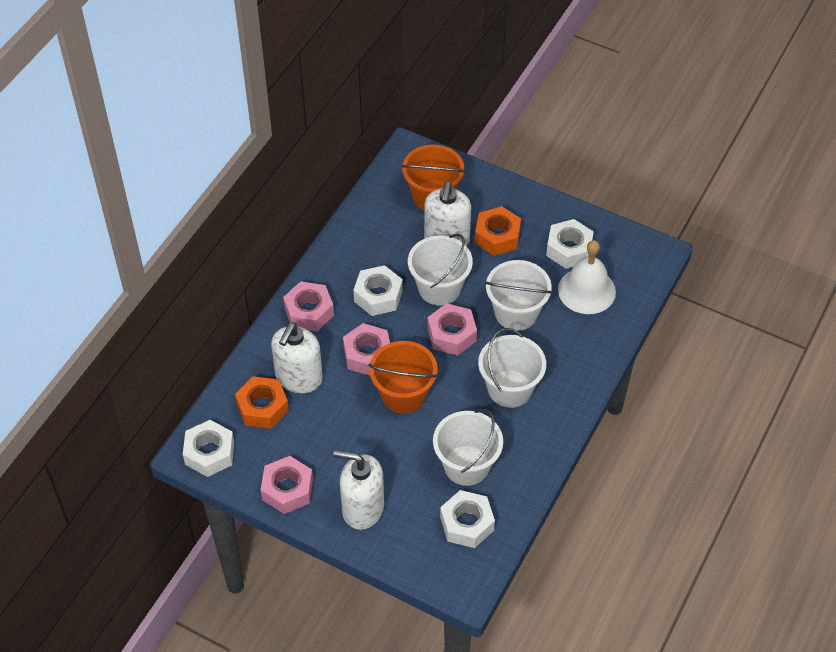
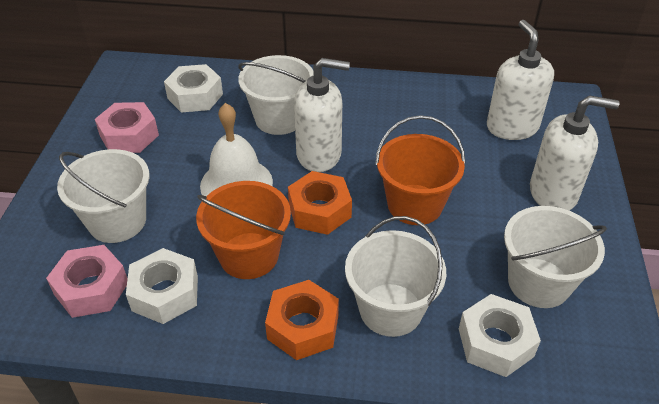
pink nut: 4 -> 2
white nut: 4 -> 3

